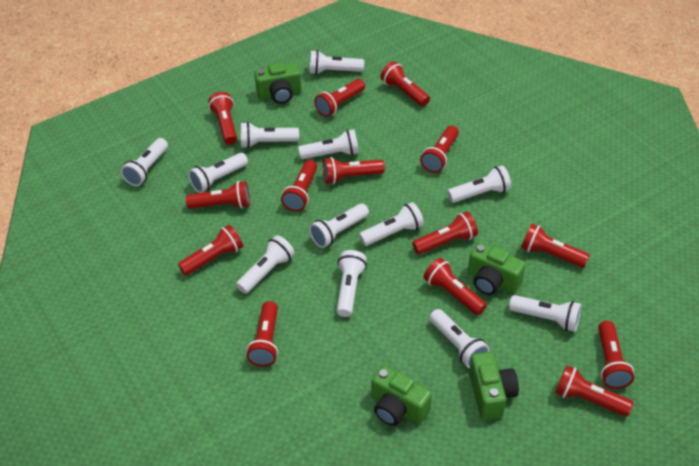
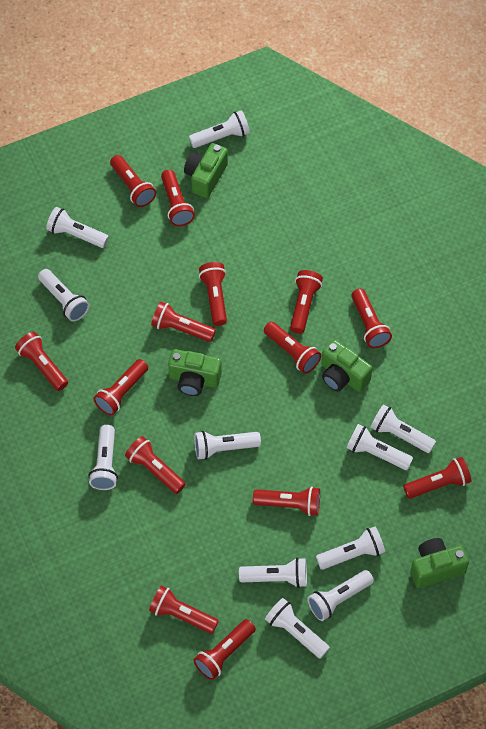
white flashlight: 12 -> 11

